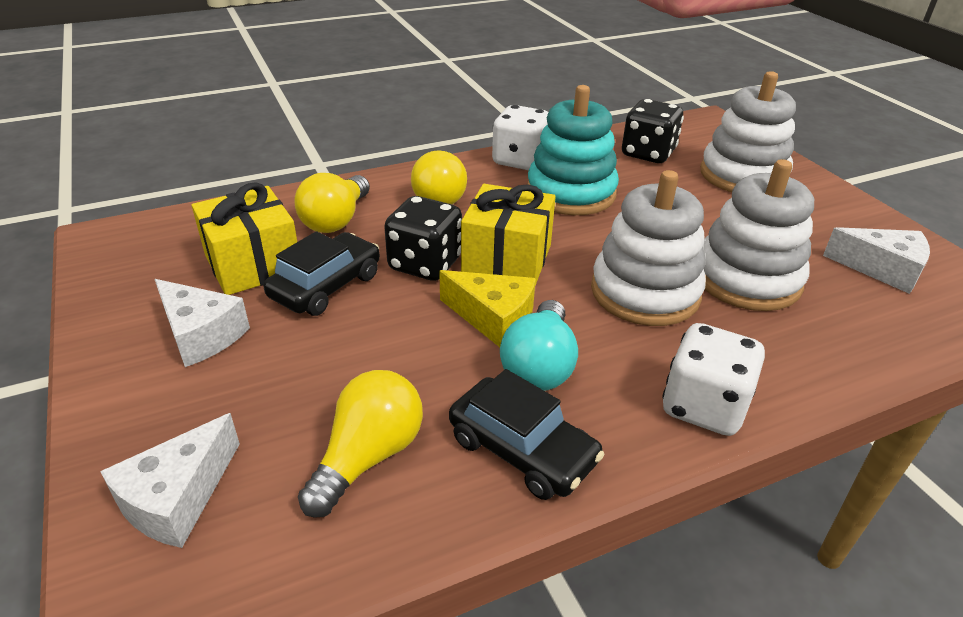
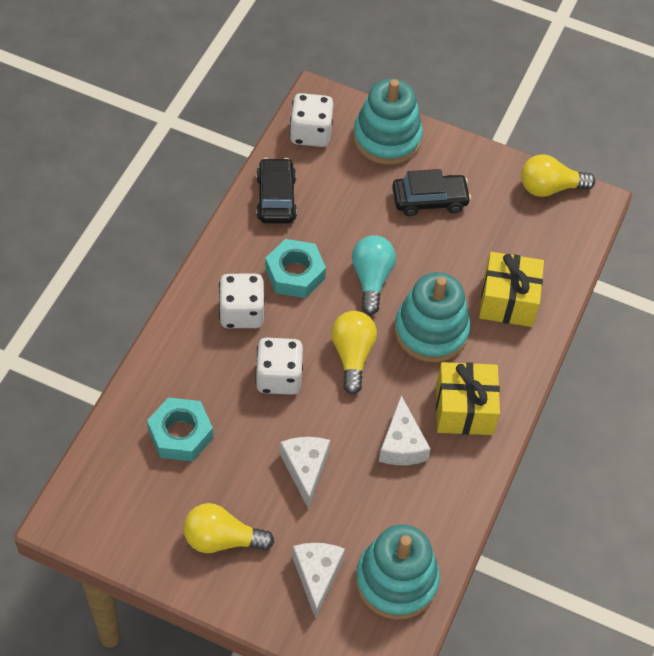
black dice: 2 -> 0
turquoise nut: 0 -> 2
turquoise stacking toy: 1 -> 3
white dice: 2 -> 3
white stacking toy: 3 -> 0
yellow cheese: 1 -> 0

